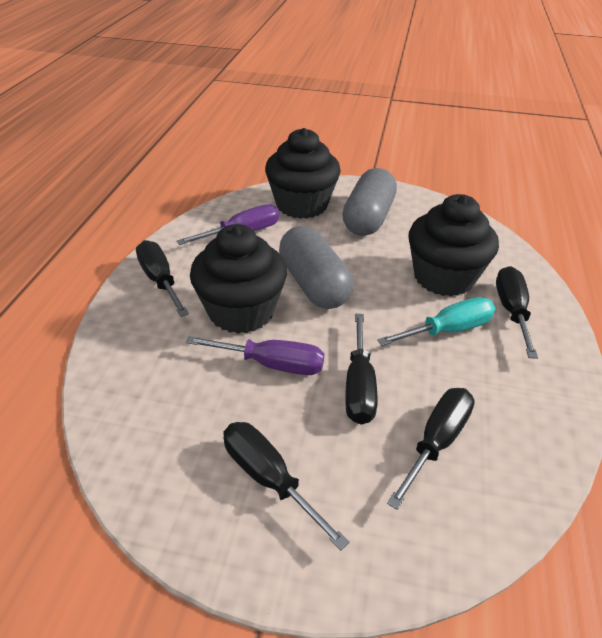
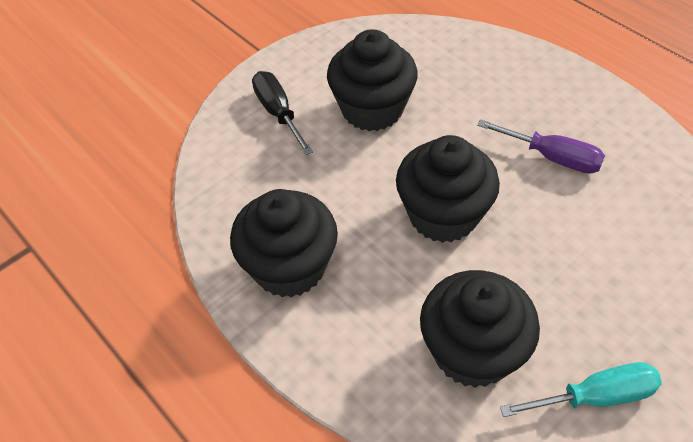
black cupcake: 3 -> 4
black screwdriver: 5 -> 1
grey capsule: 2 -> 0
purple screwdriver: 2 -> 1

